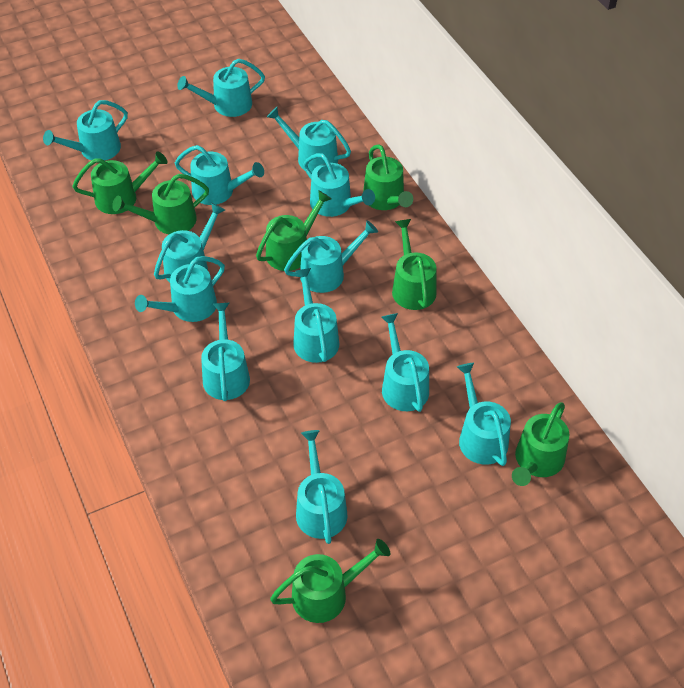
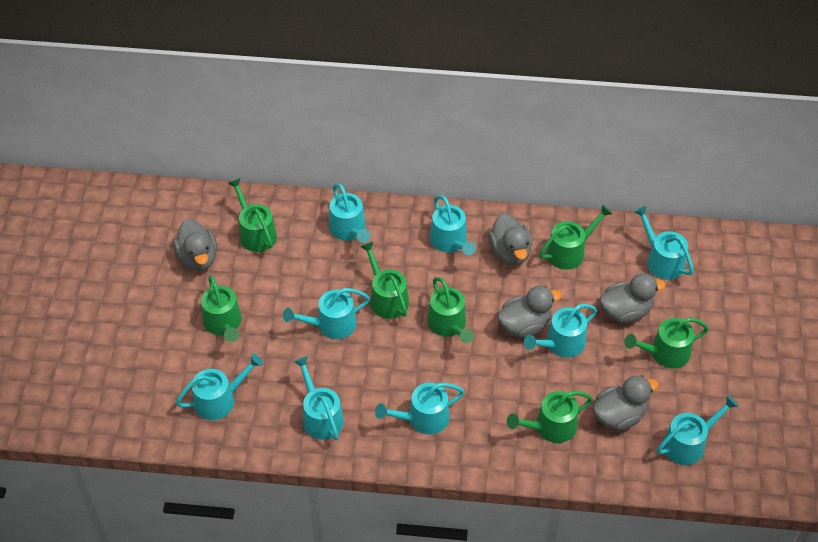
grey duck: 0 -> 5
turquoise watering can: 13 -> 9

